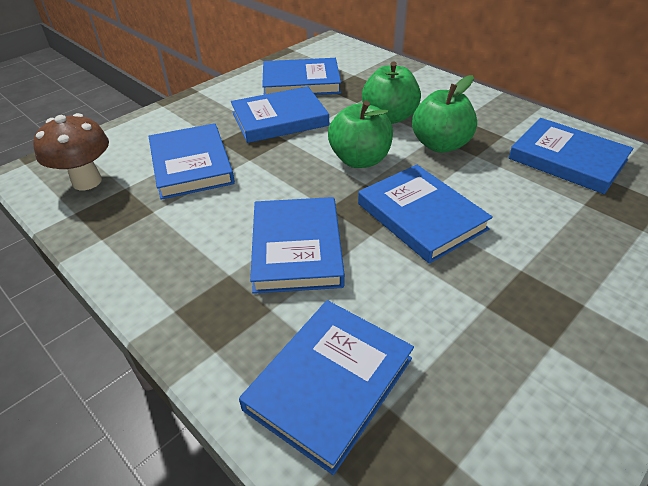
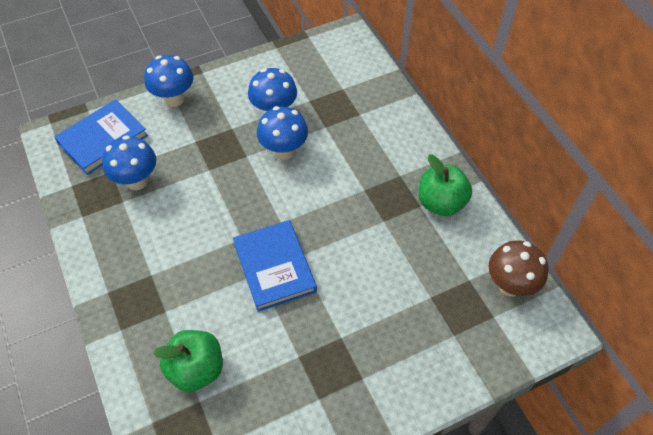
blue book: 7 -> 2
blue mushroom: 0 -> 4
green apple: 3 -> 2

